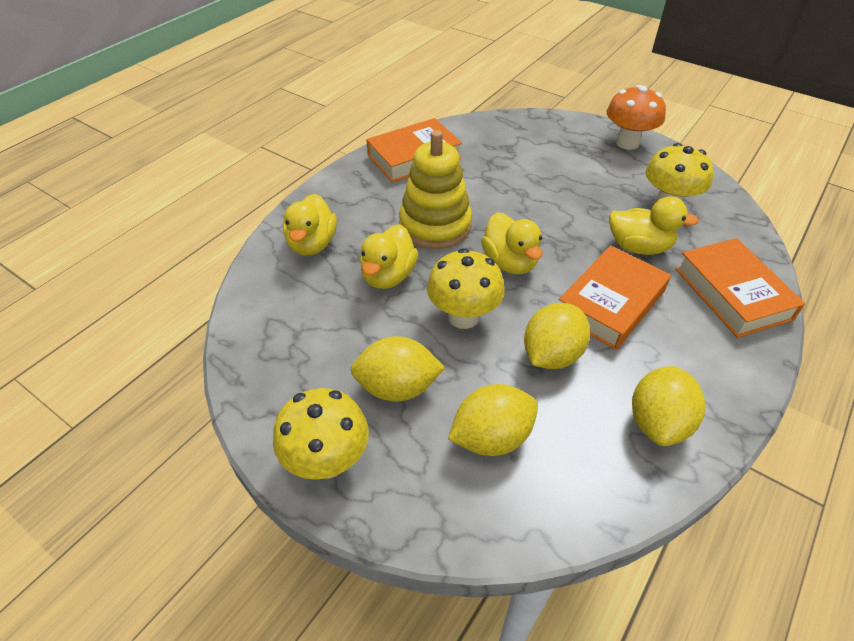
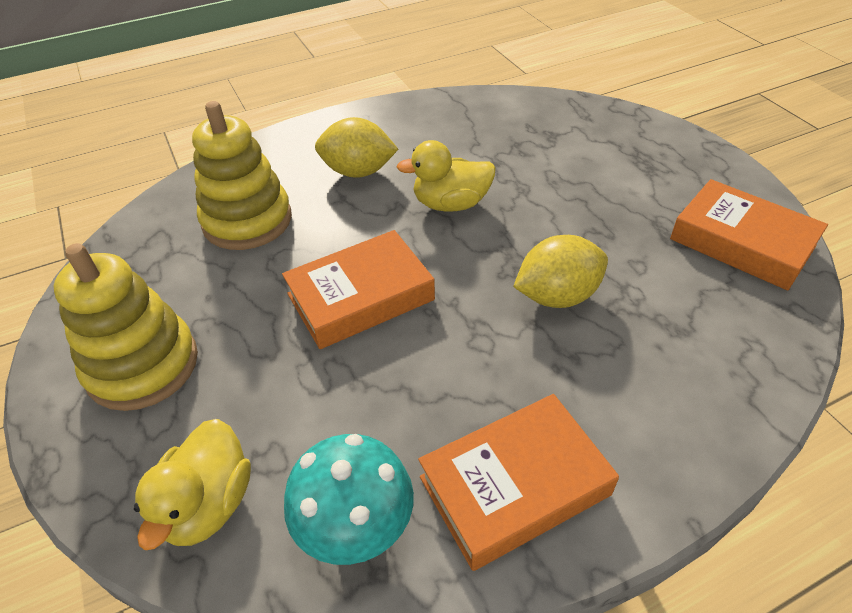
orange mushroom: 1 -> 0
turquoise mushroom: 0 -> 1
yellow duck: 4 -> 2
yellow lemon: 4 -> 2
yellow mushroom: 3 -> 0
yellow stacking toy: 1 -> 2

